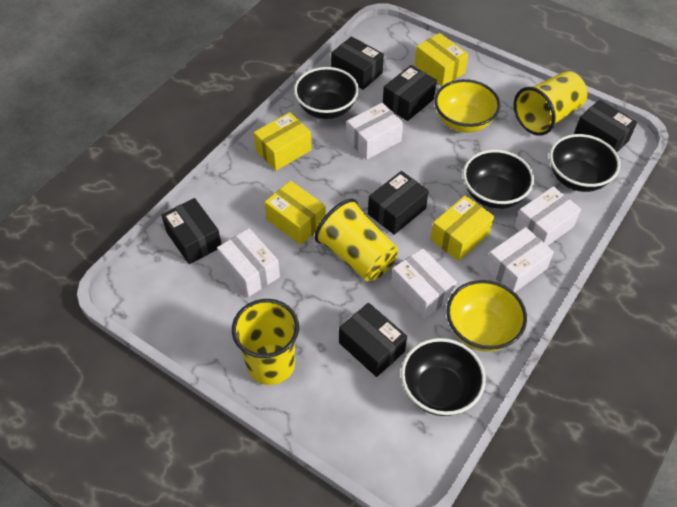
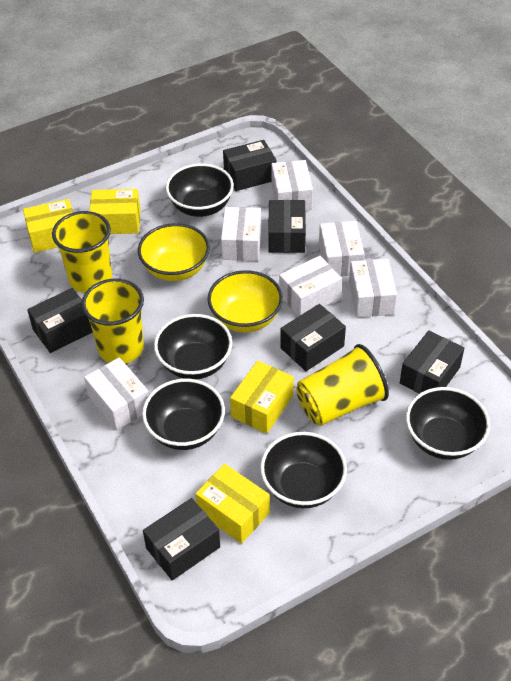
black bowl: 4 -> 5
white box: 5 -> 6

